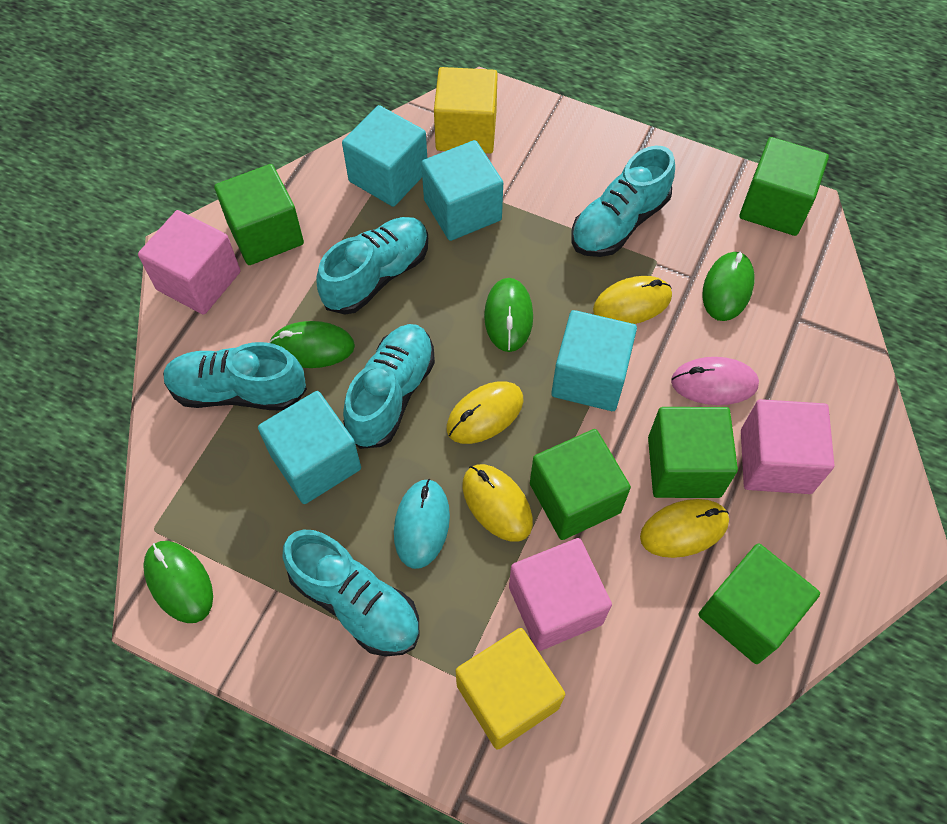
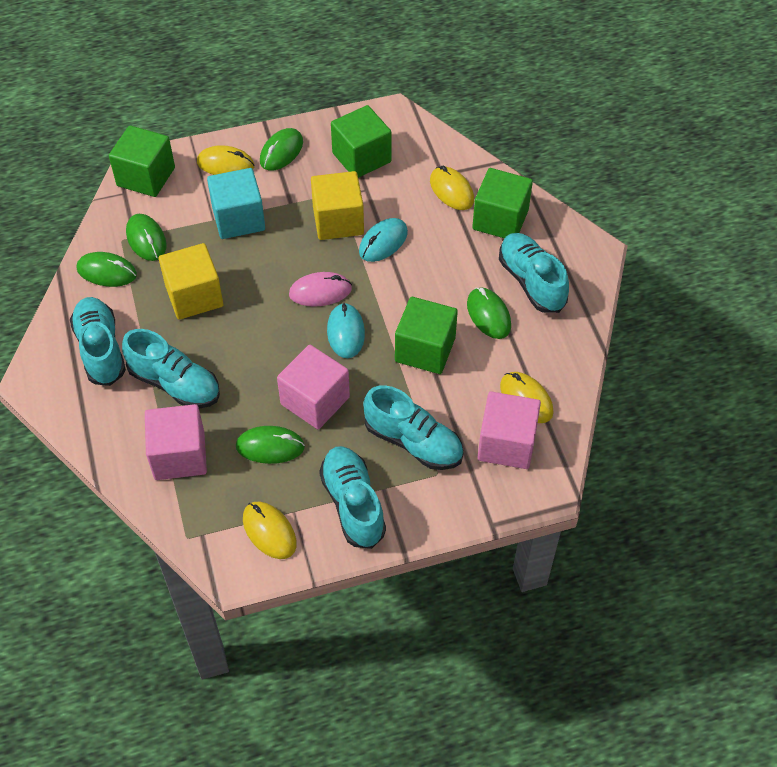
green cube: 5 -> 4
green mouse: 4 -> 5
turquoise cube: 4 -> 1
turquoise mouse: 1 -> 2

